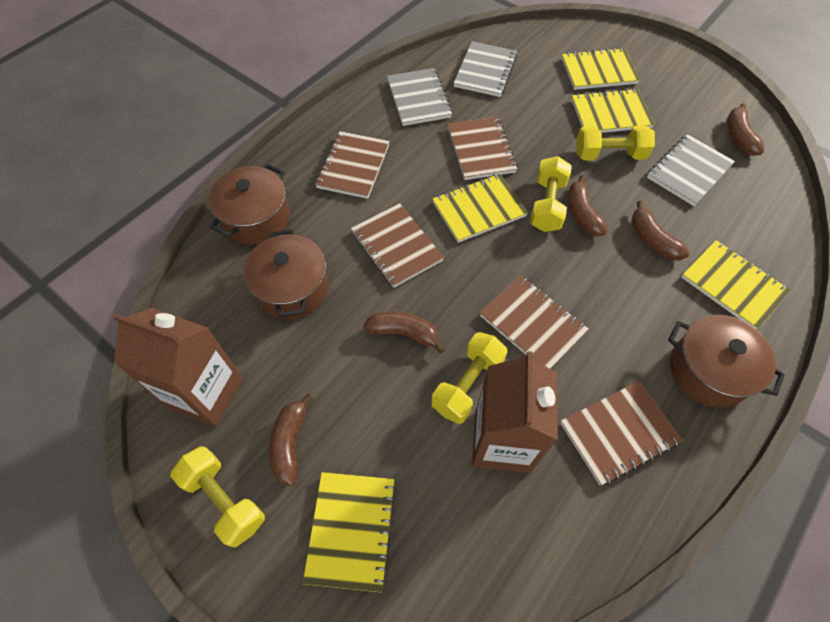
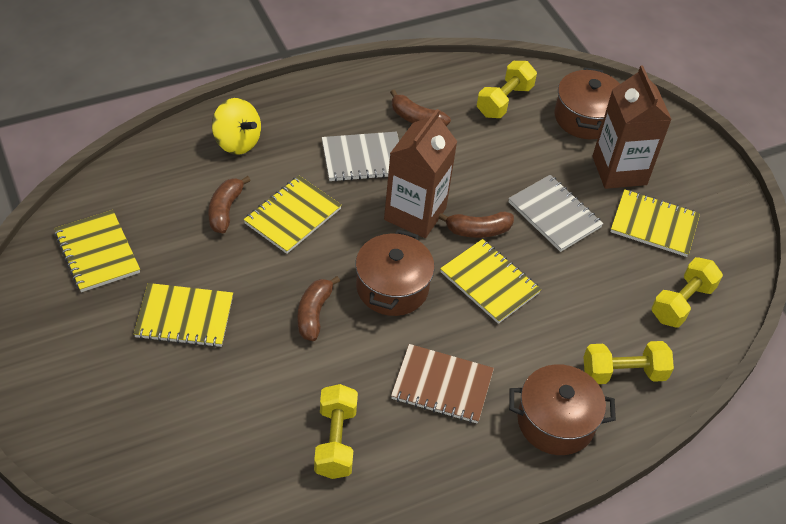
brown banana: 5 -> 4
brown notebook: 5 -> 1
grey notebook: 3 -> 2
yellow spinning top: 0 -> 1

